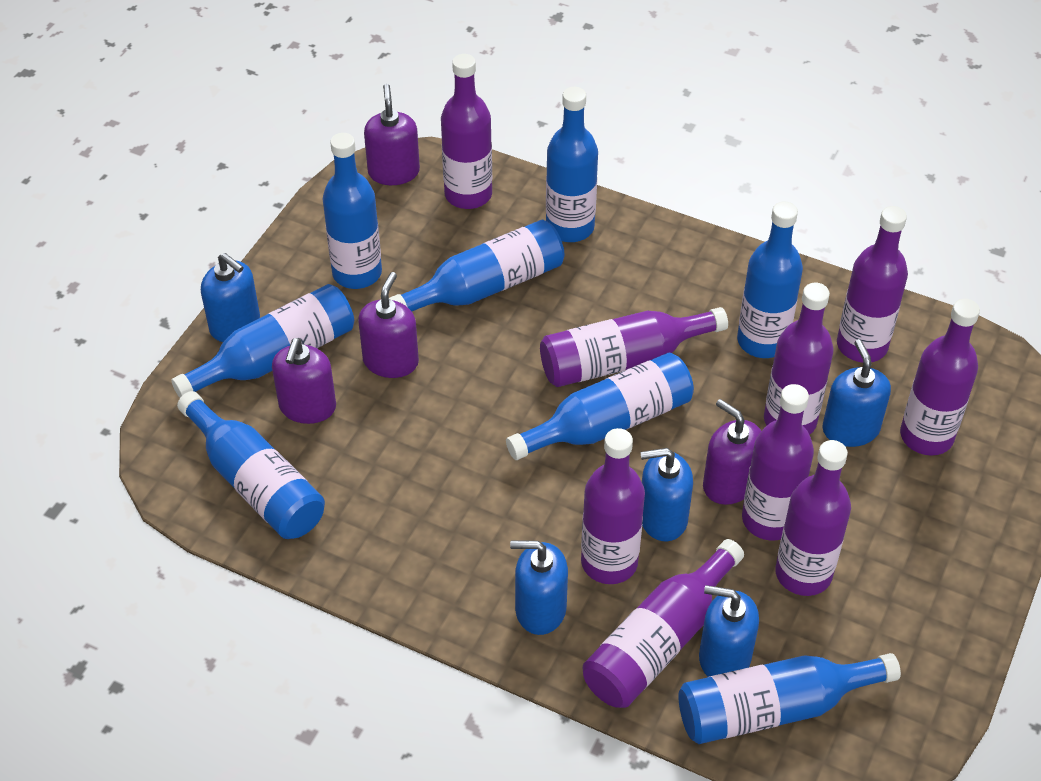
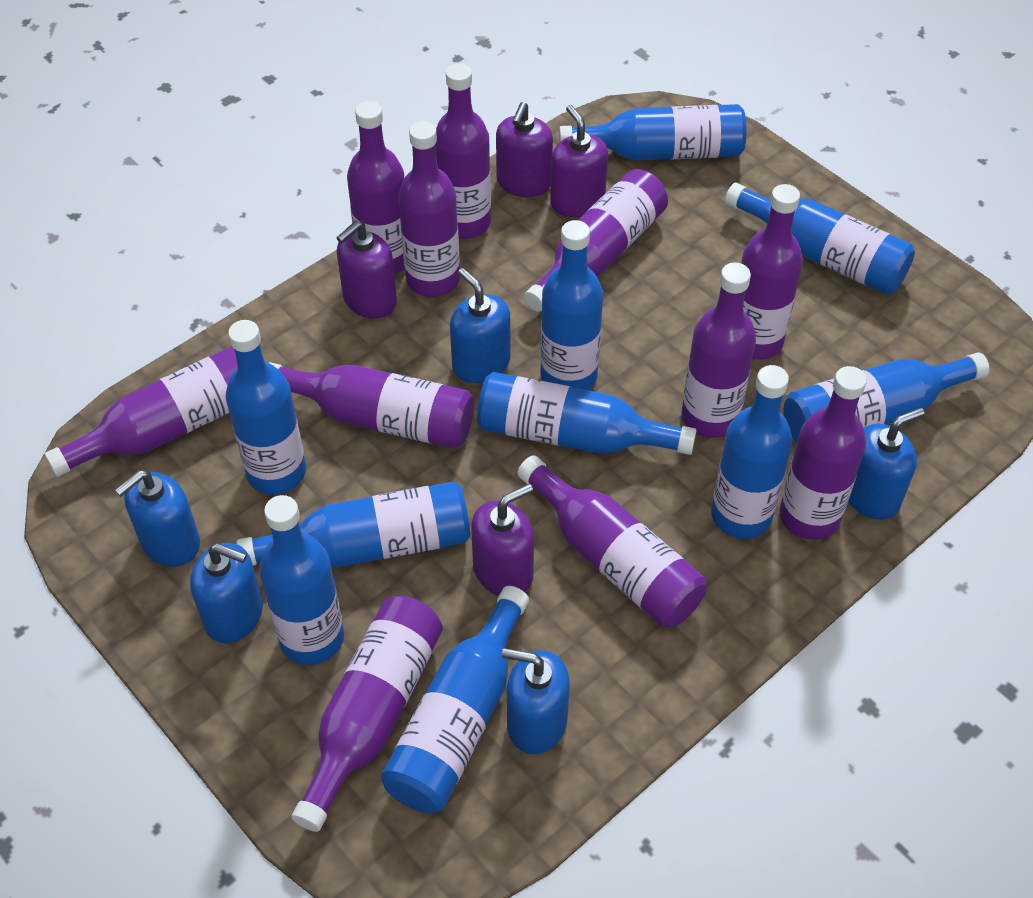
blue bottle: 8 -> 10
purple bottle: 9 -> 11

